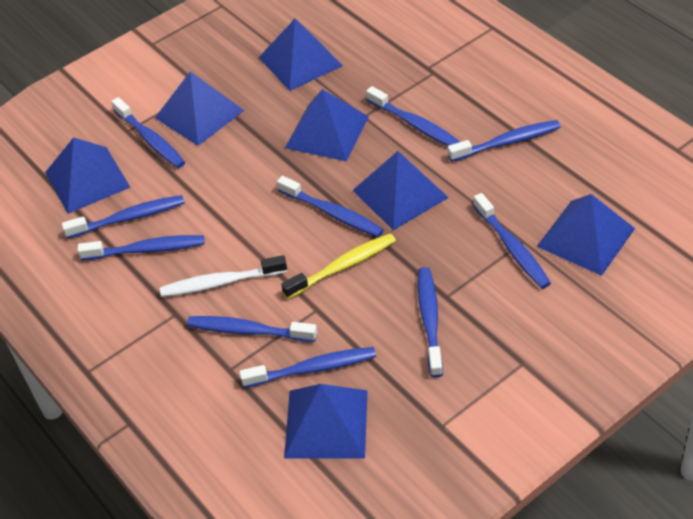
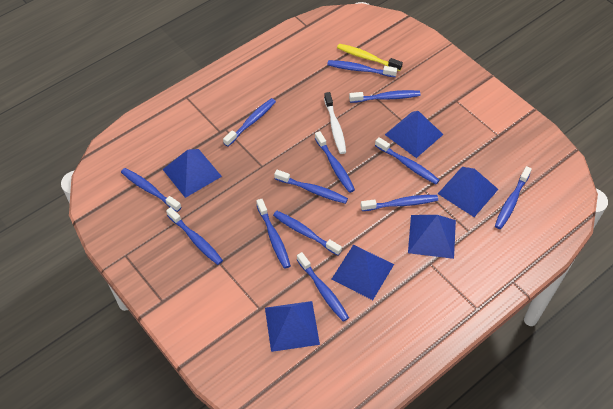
blue pyramid: 7 -> 6
blue toothbrush: 10 -> 13

